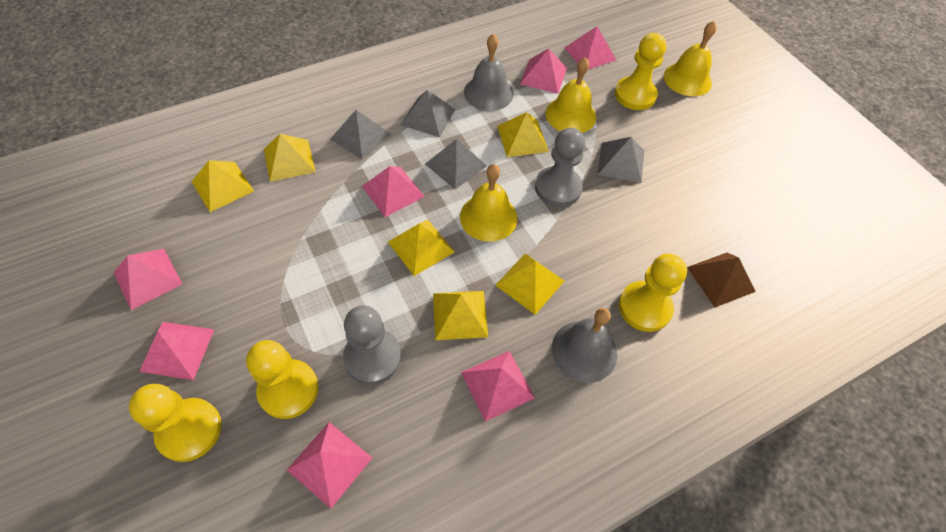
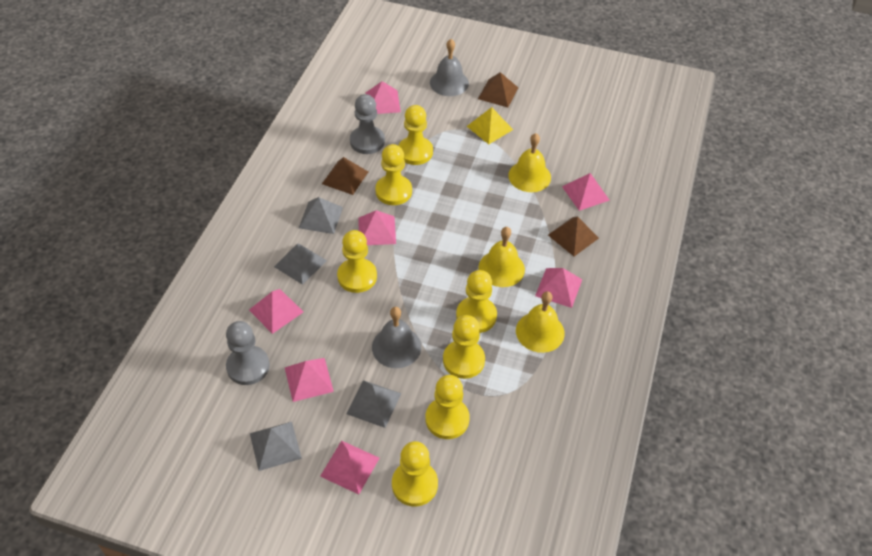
brown pyramid: 1 -> 3
yellow pawn: 4 -> 7
yellow pyramid: 6 -> 1

